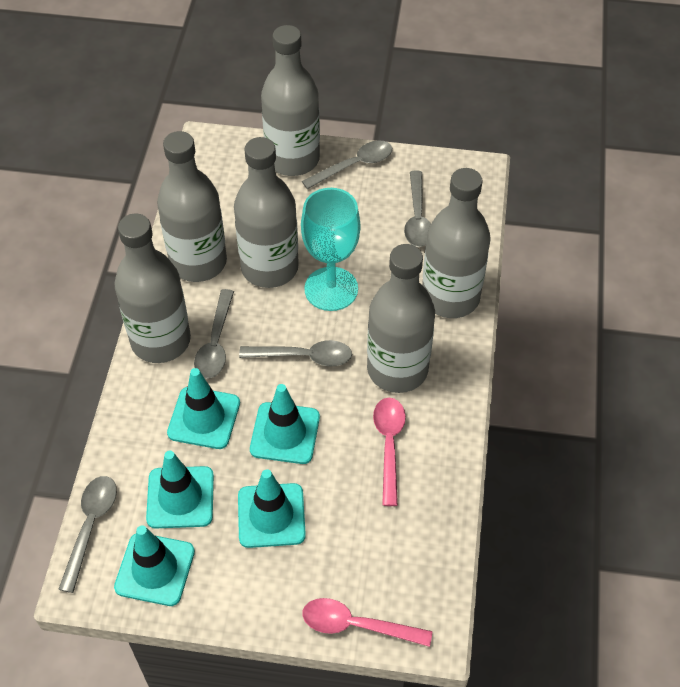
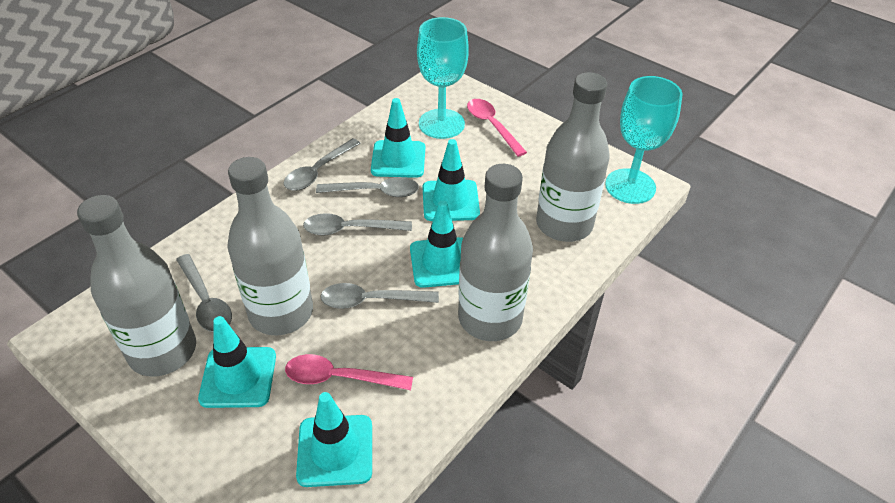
grey bottle: 6 -> 4
turquoise goblet: 1 -> 2

